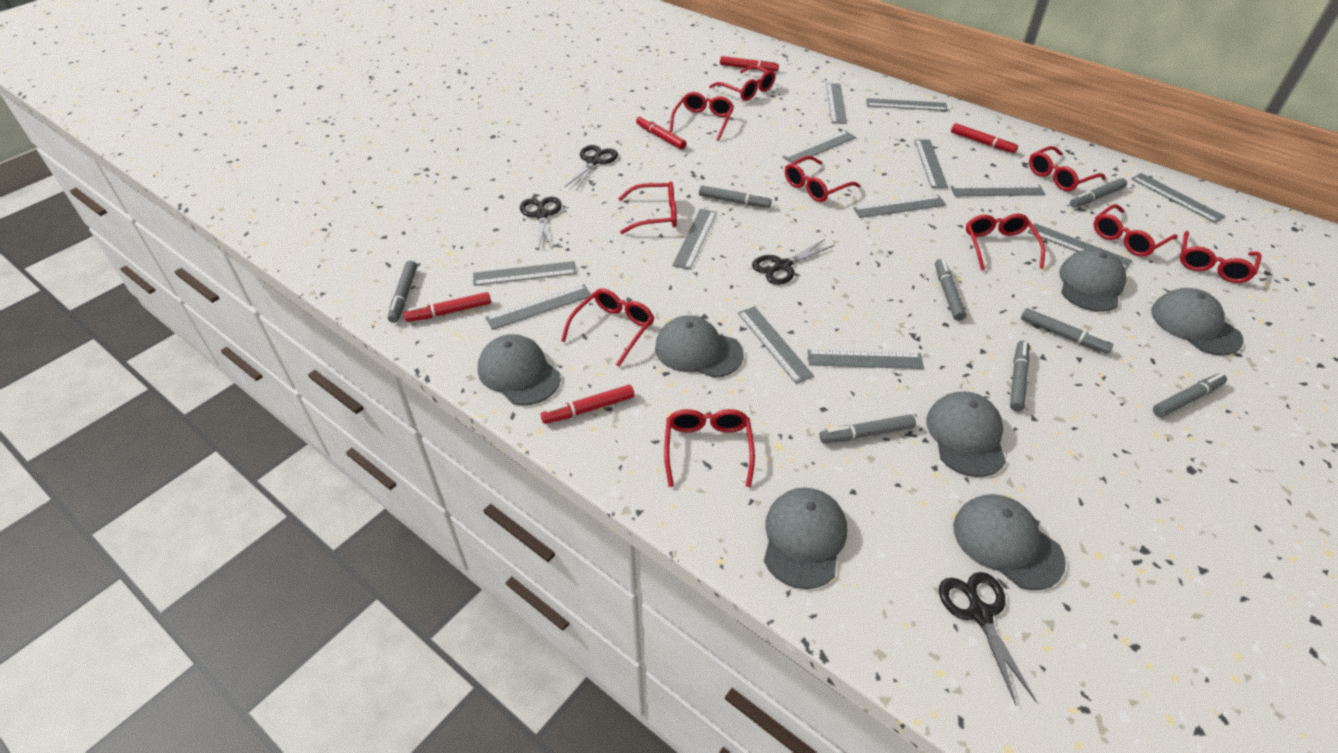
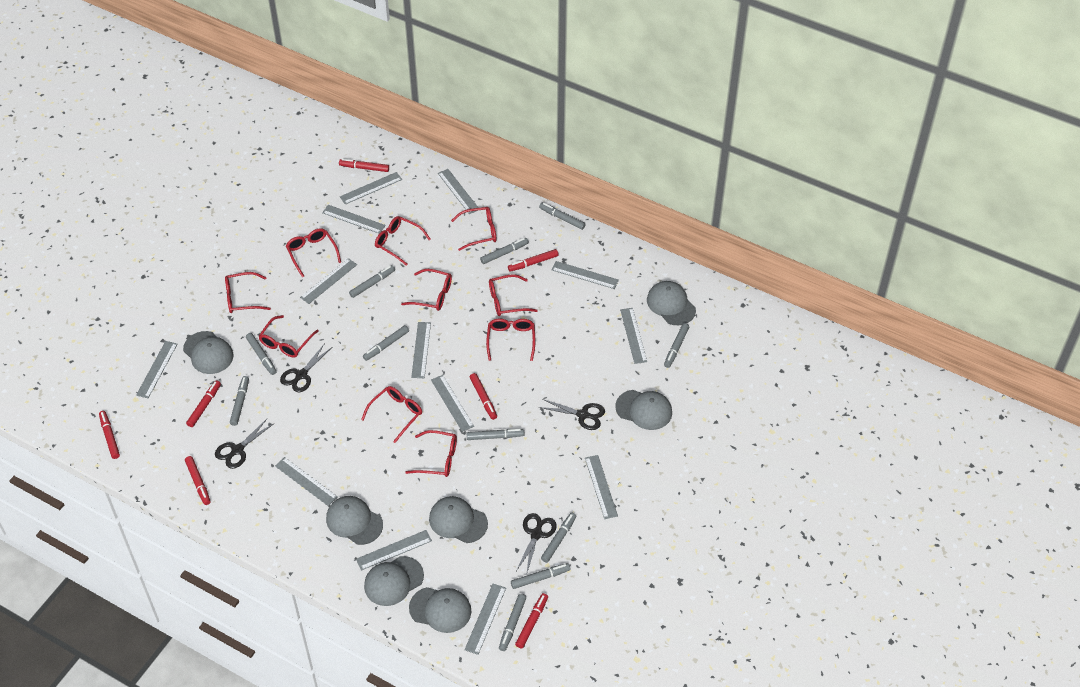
grey marker: 8 -> 11
red marker: 5 -> 7

